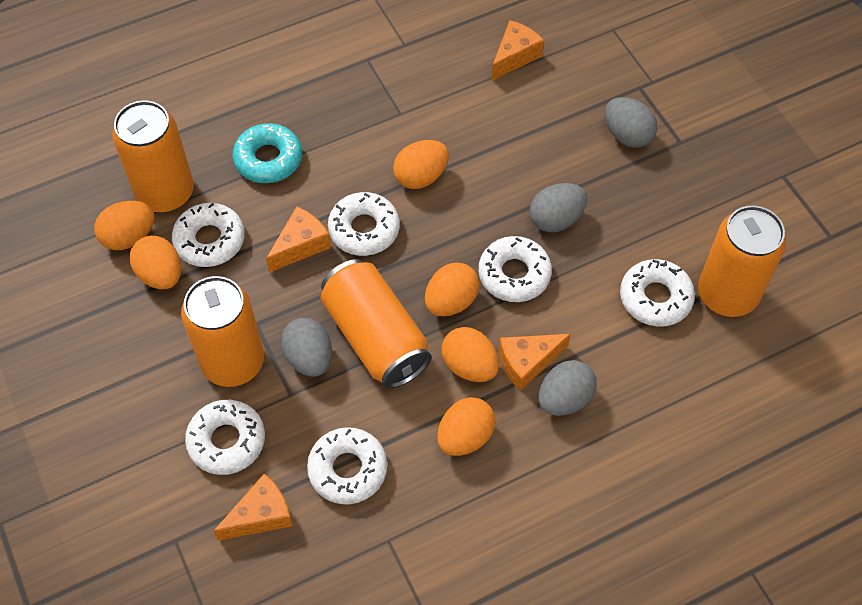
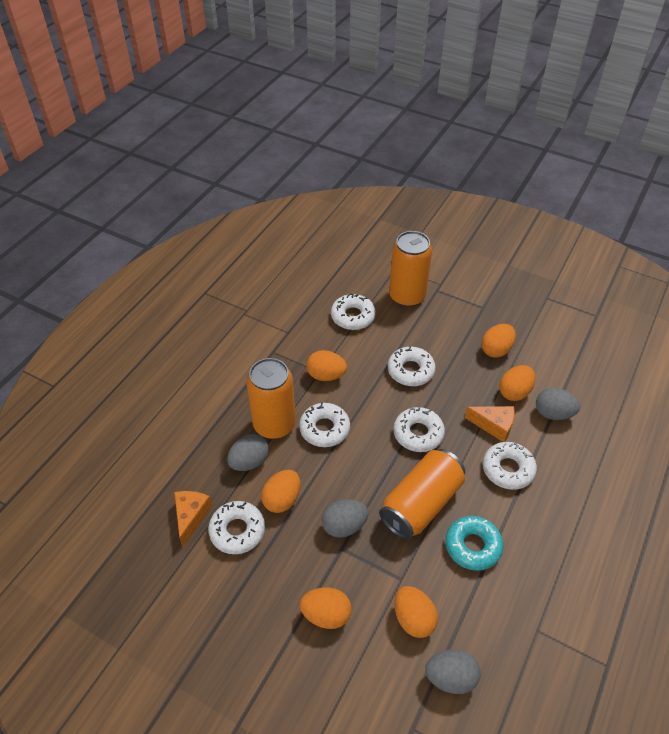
orange can: 4 -> 3
orange cheese: 4 -> 2

